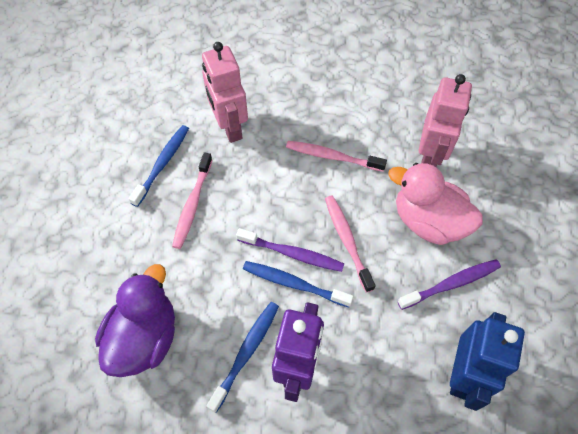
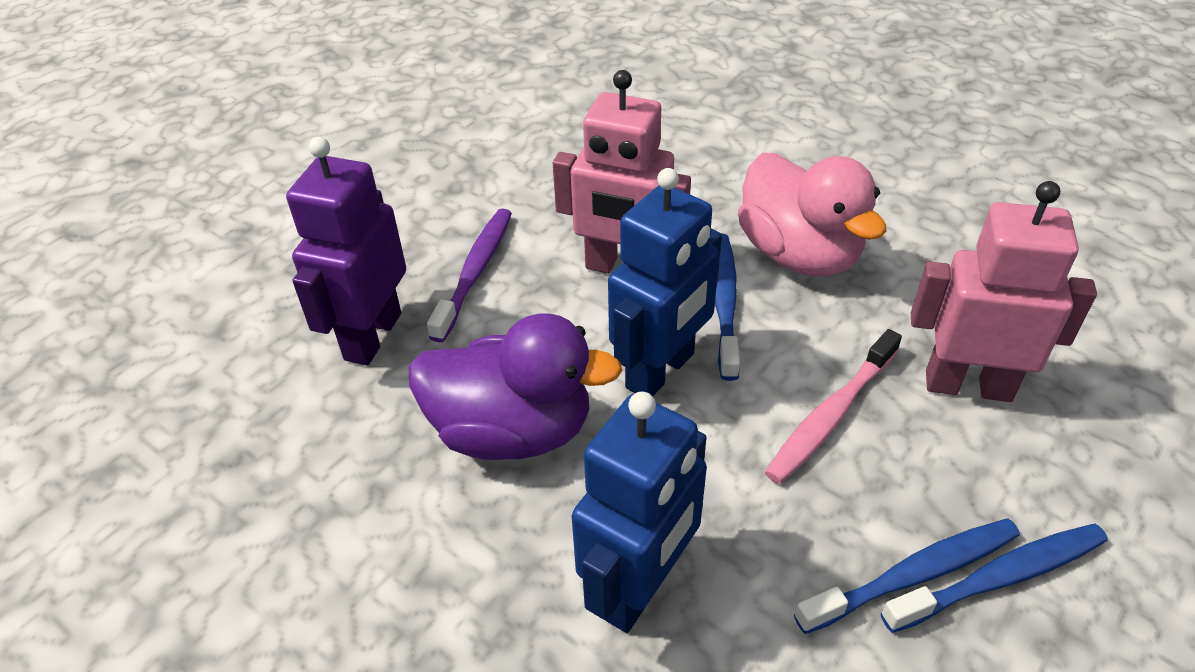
blue robot: 1 -> 2
pink toothbrush: 3 -> 1
purple toothbrush: 2 -> 1

